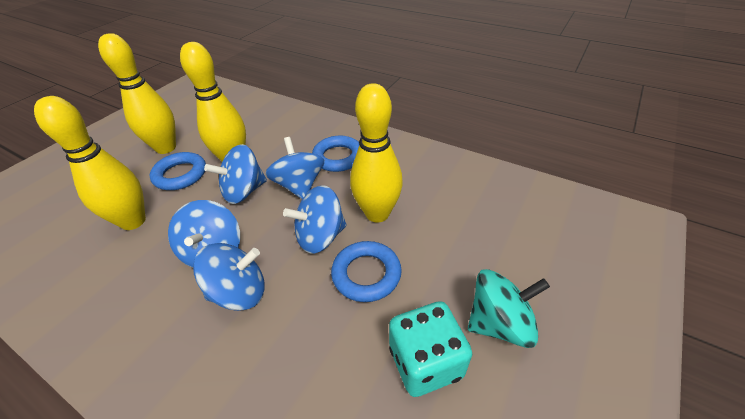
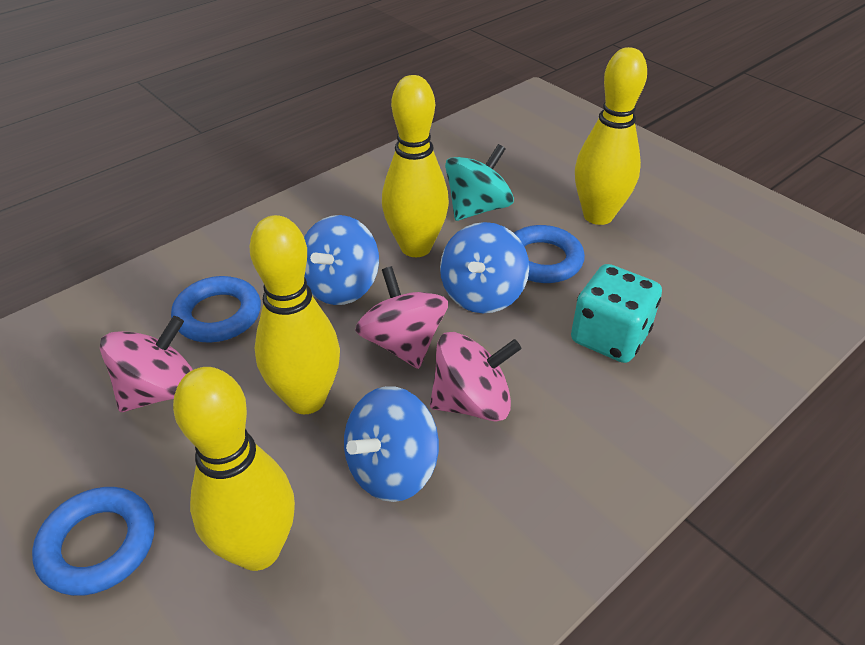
blue spinning top: 5 -> 3
pink spinning top: 0 -> 3

